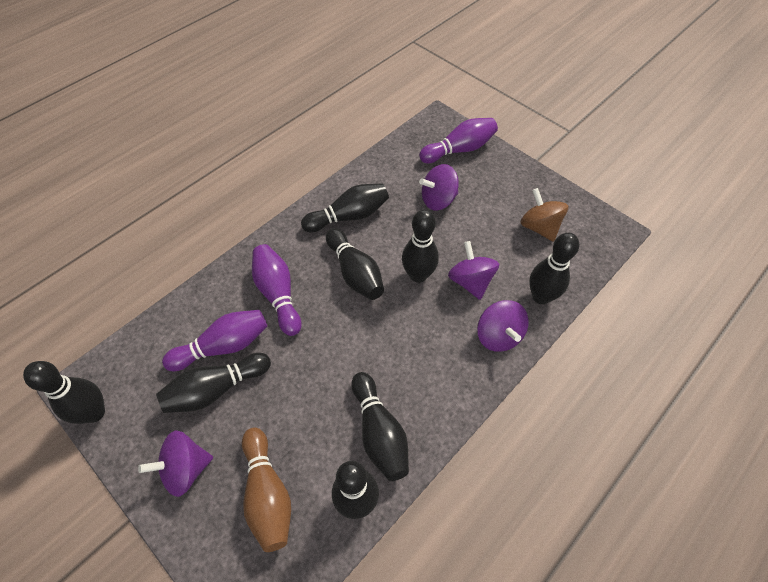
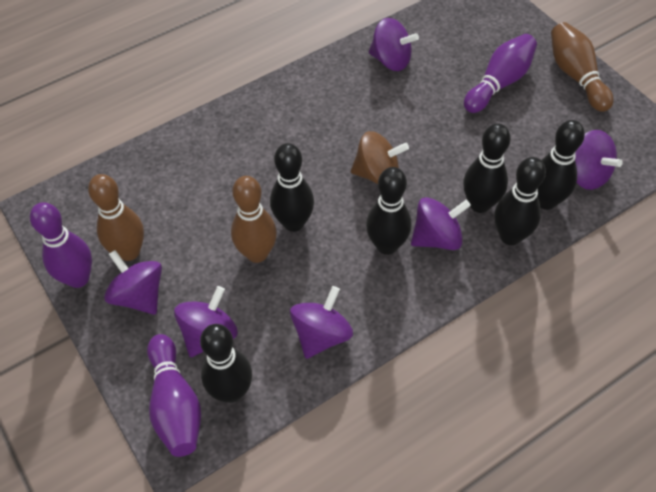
black bowling pin: 8 -> 6
brown bowling pin: 1 -> 3
purple spinning top: 4 -> 6

